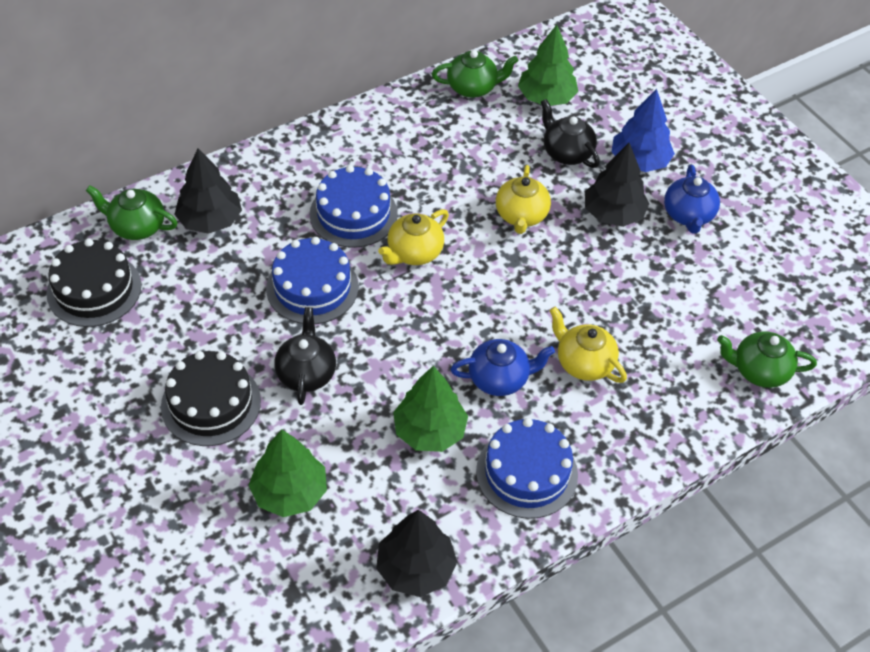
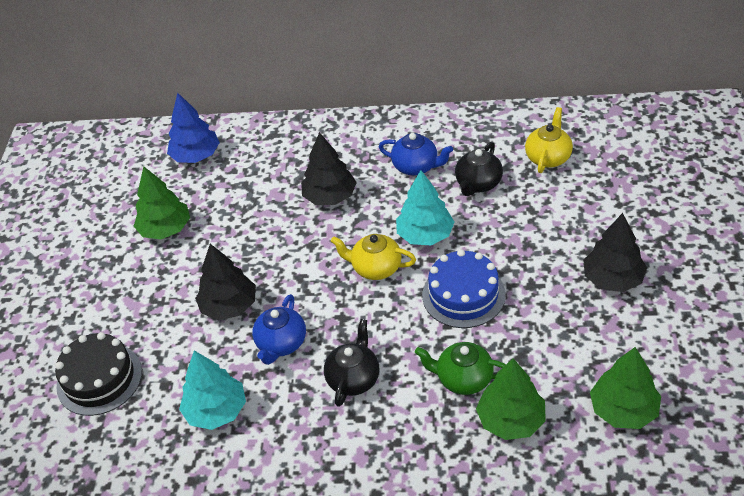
black cake: 2 -> 1
blue cake: 3 -> 1
green teapot: 3 -> 1
turquoise tree: 0 -> 2
yellow teapot: 3 -> 2

